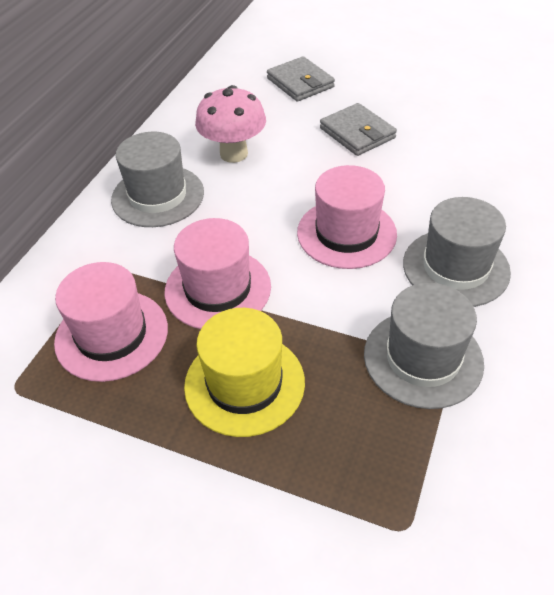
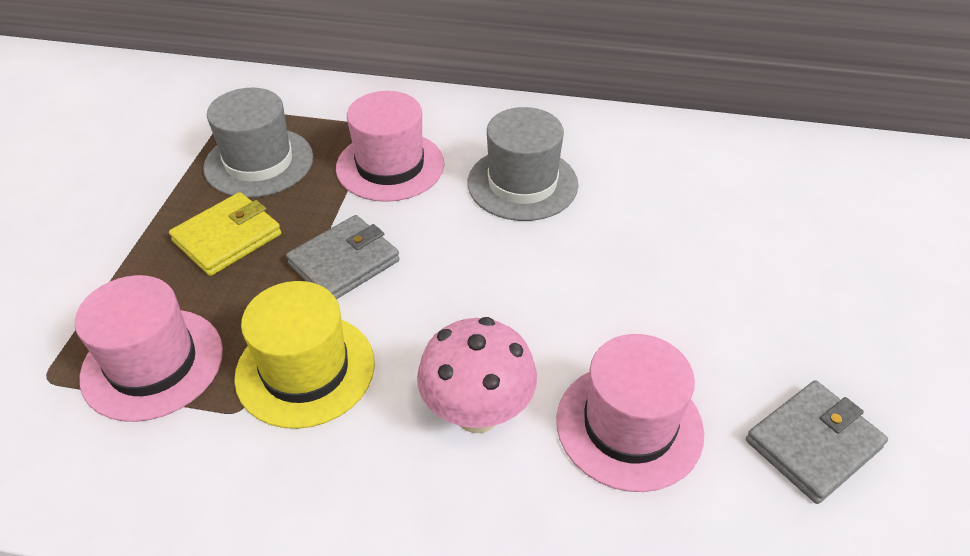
grey hat: 3 -> 2
yellow wallet: 0 -> 1

